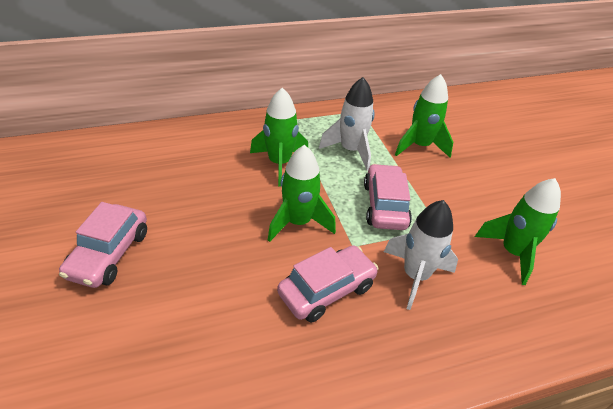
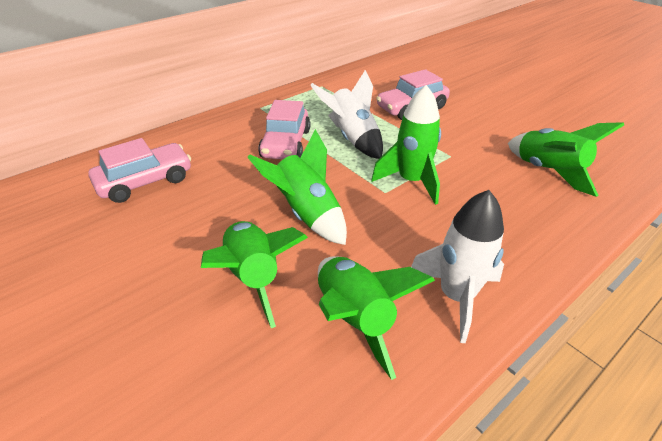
green rocket: 4 -> 5

